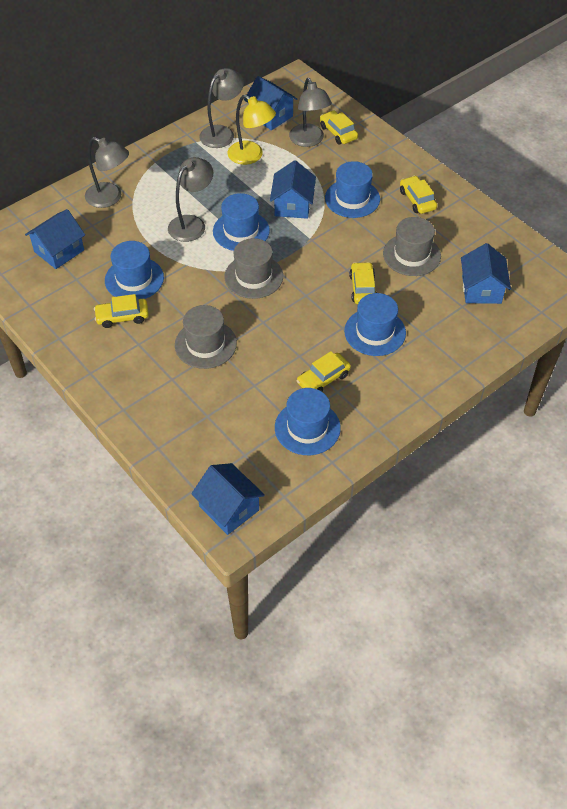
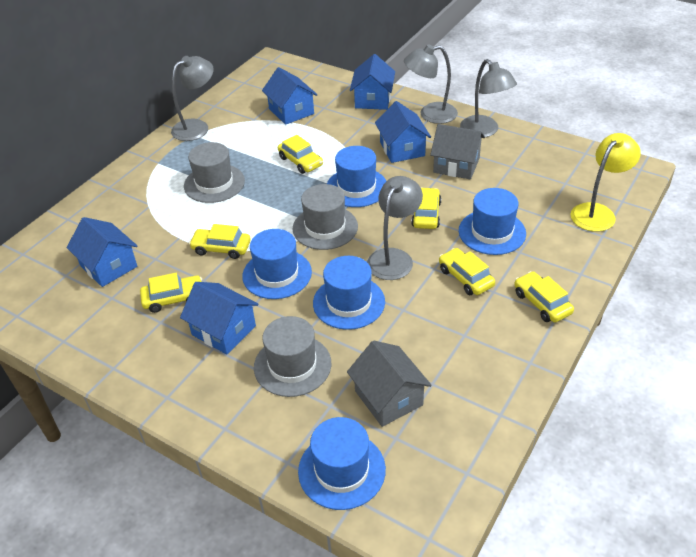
grey house: 0 -> 2
yellow car: 5 -> 6

